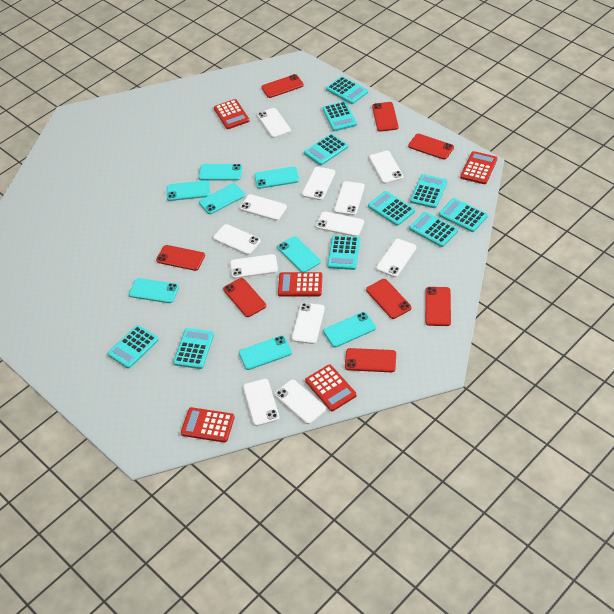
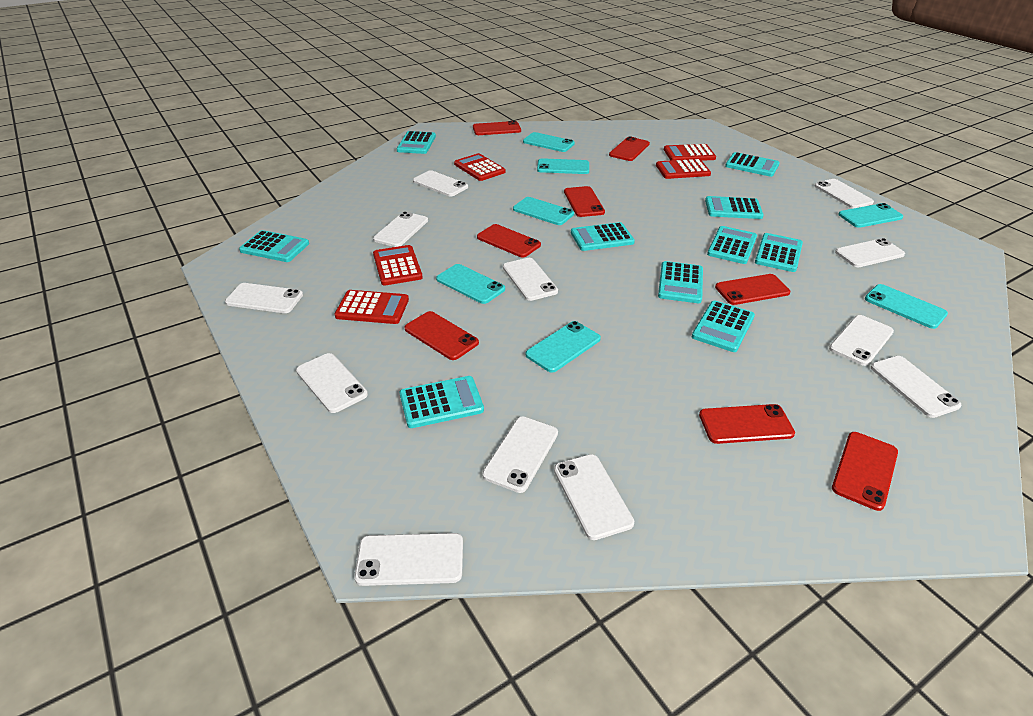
turquoise phone: 8 -> 7

